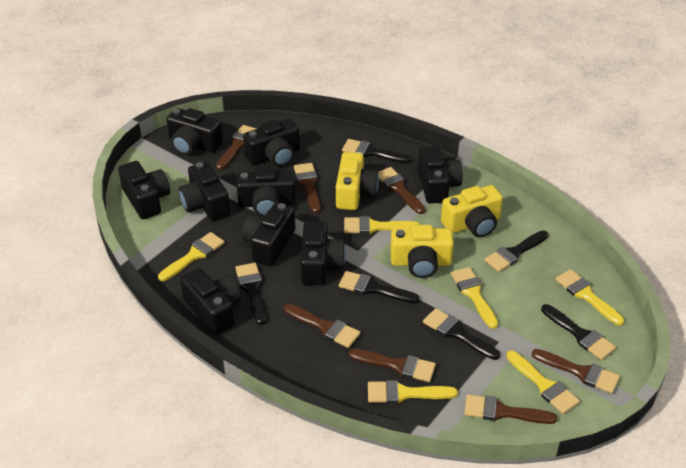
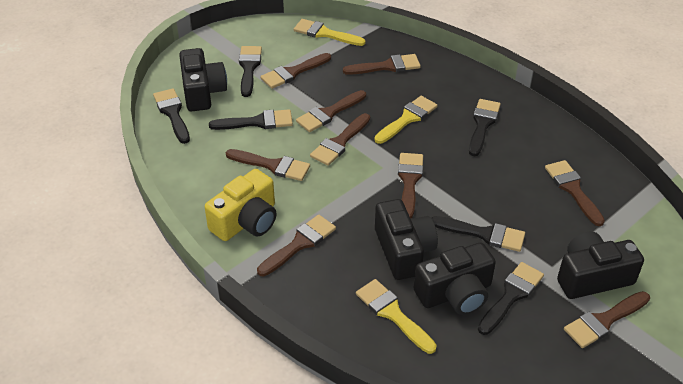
black camera: 9 -> 4
brown brush: 7 -> 9
yellow brush: 6 -> 3
yellow camera: 3 -> 1

